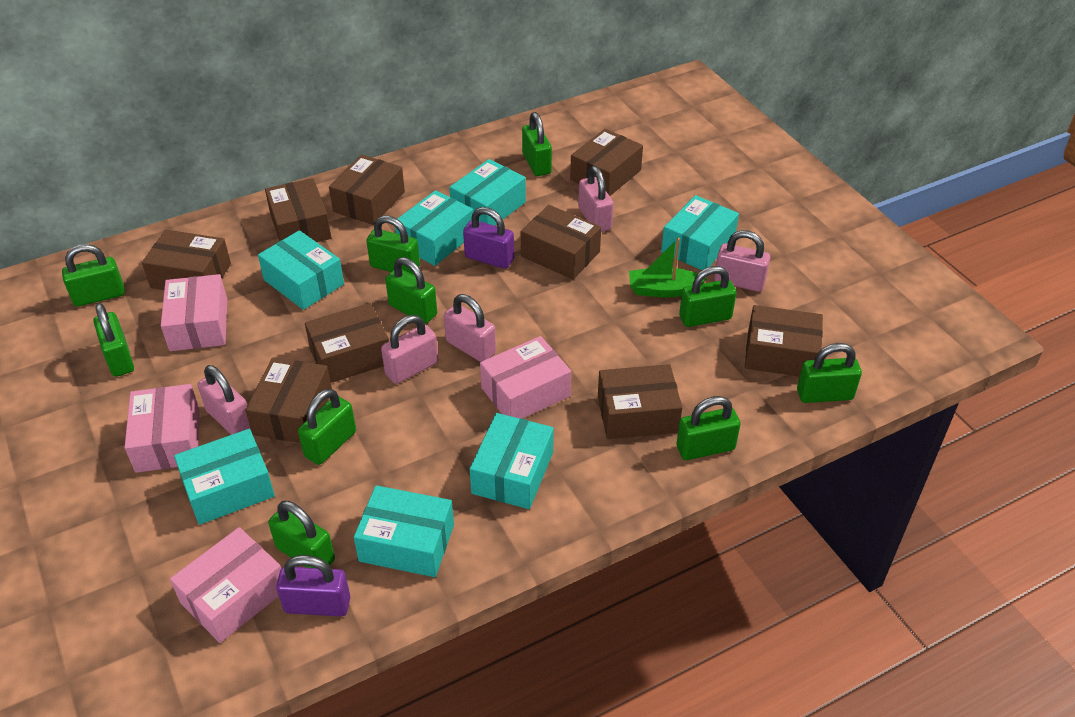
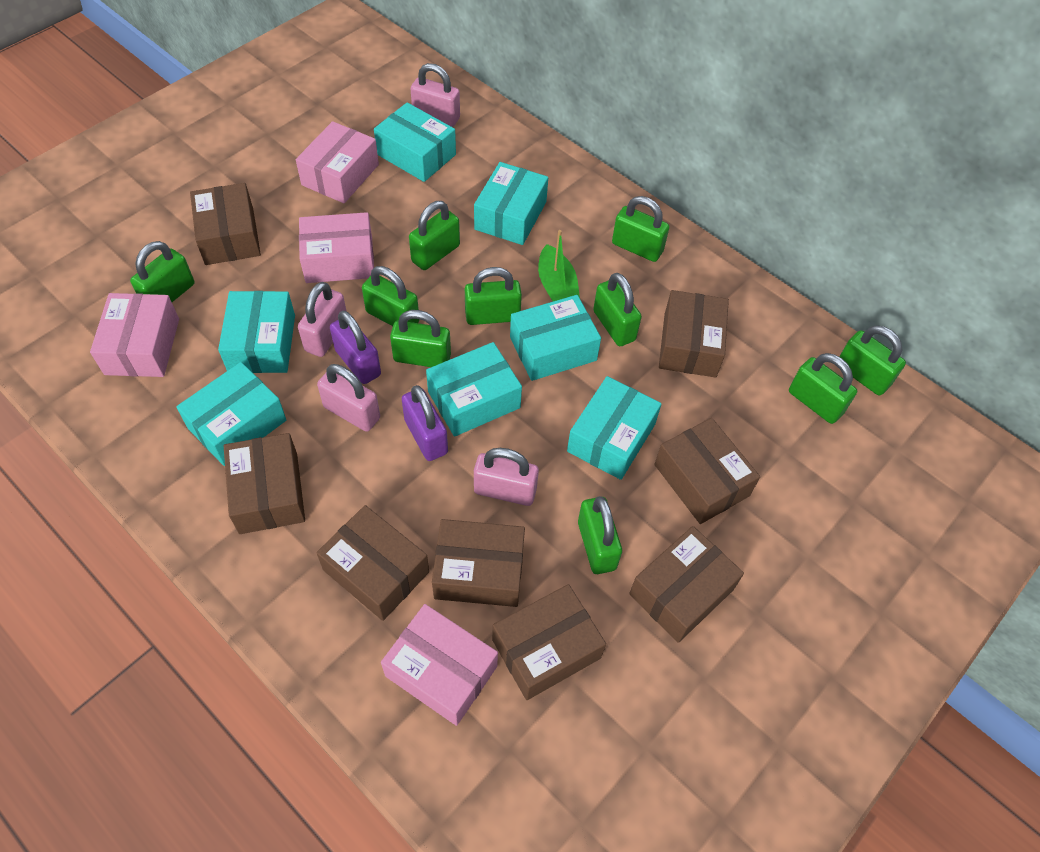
brown box: 9 -> 8
pink padlock: 5 -> 4

